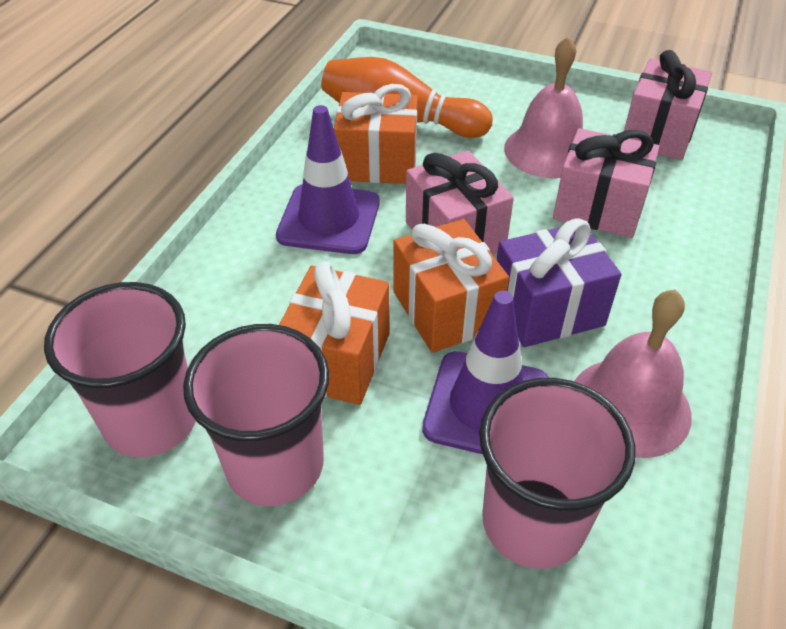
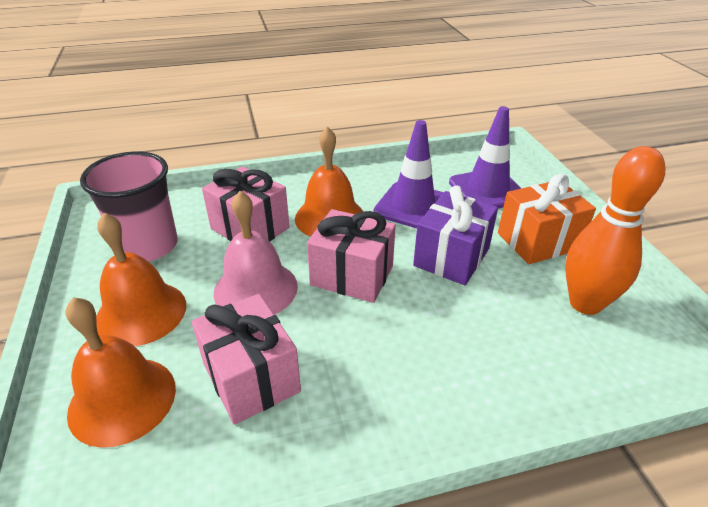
orange bell: 0 -> 3
orange gift: 3 -> 1
pink bell: 2 -> 1
pink cup: 3 -> 1

